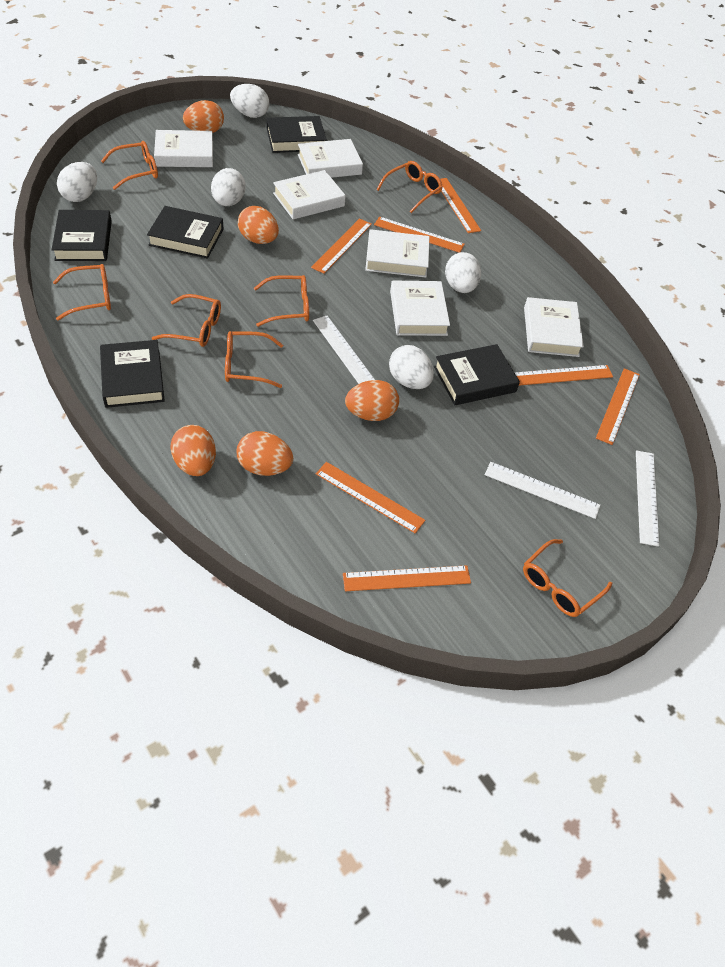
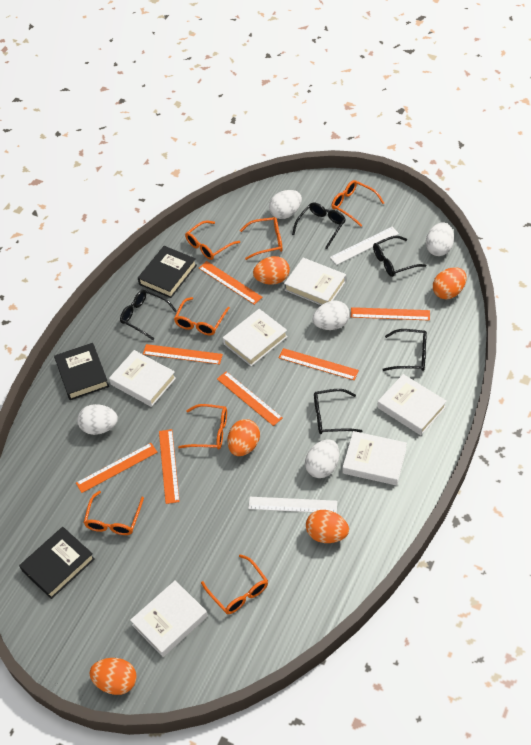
black book: 5 -> 3
black glasses: 0 -> 5
white ruler: 3 -> 2

